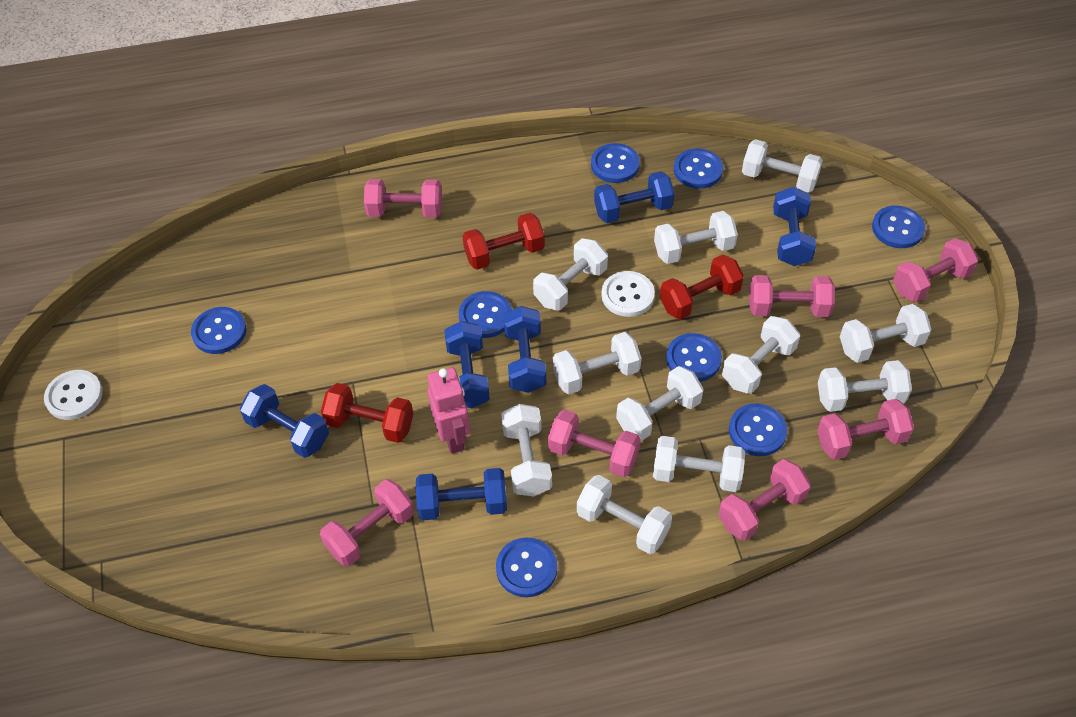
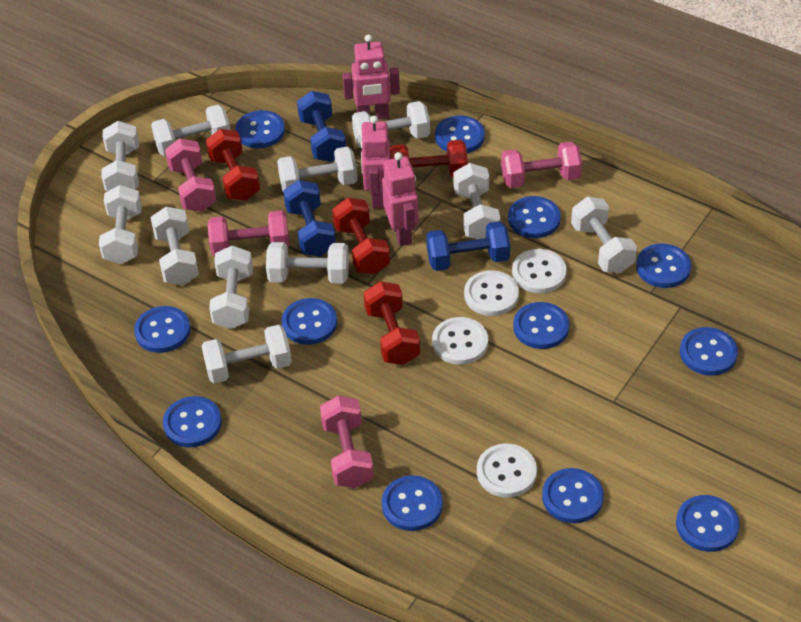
blue button: 8 -> 12
blue dumbbell: 6 -> 3
pink dumbbell: 7 -> 4
pink robot: 1 -> 3
red dumbbell: 3 -> 4
white button: 2 -> 4

